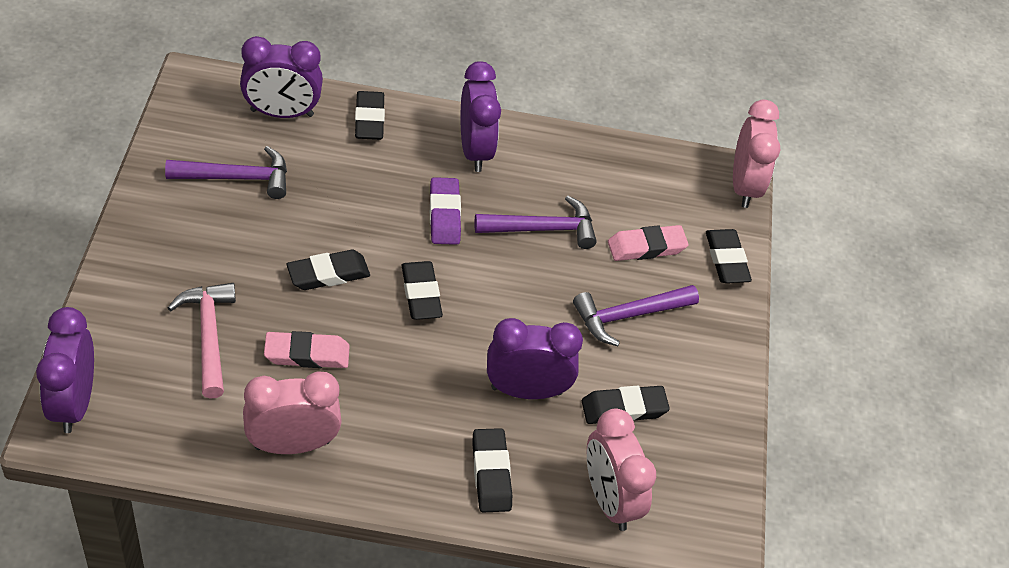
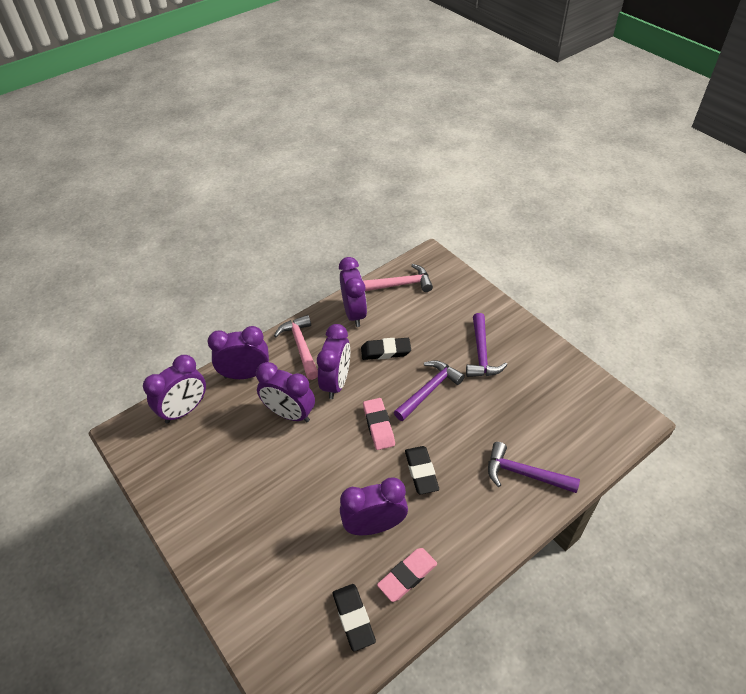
black eraser: 6 -> 3
pink clock: 3 -> 0
pink hammer: 1 -> 2
purple clock: 4 -> 6
purple eraser: 1 -> 0

